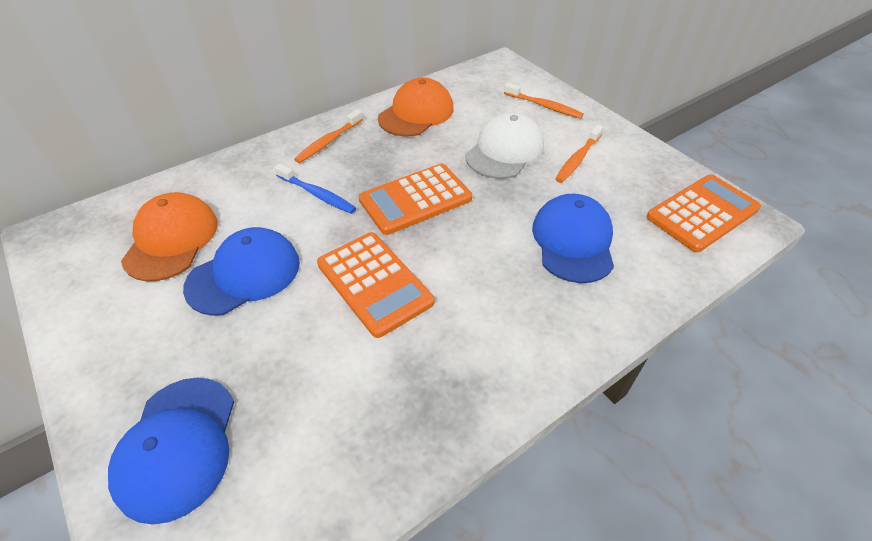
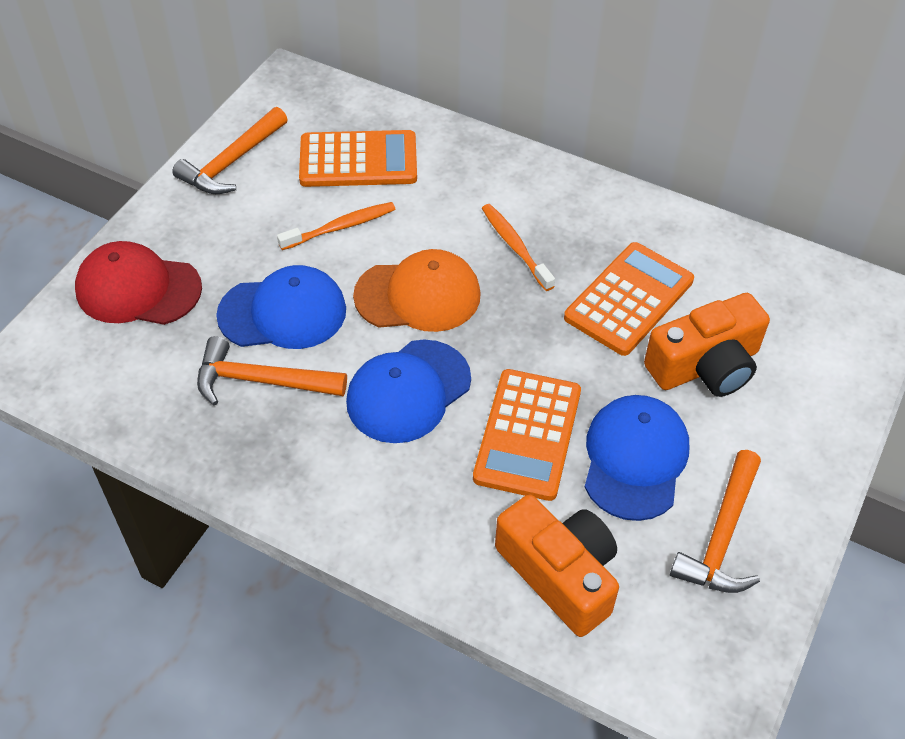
blue toothbrush: 1 -> 0
orange camera: 0 -> 2
orange cap: 2 -> 1
orange hammer: 0 -> 3
orange toothbrush: 3 -> 2
red cap: 0 -> 1
white cap: 1 -> 0

